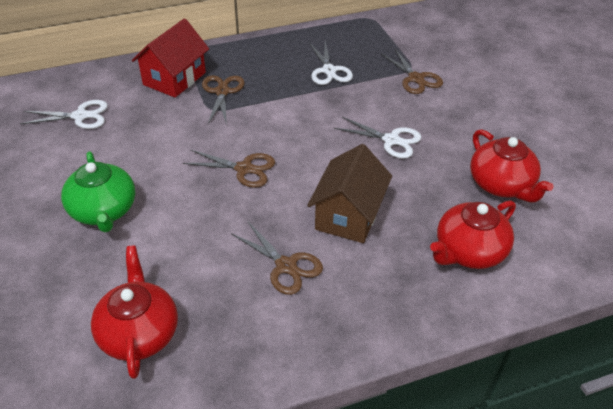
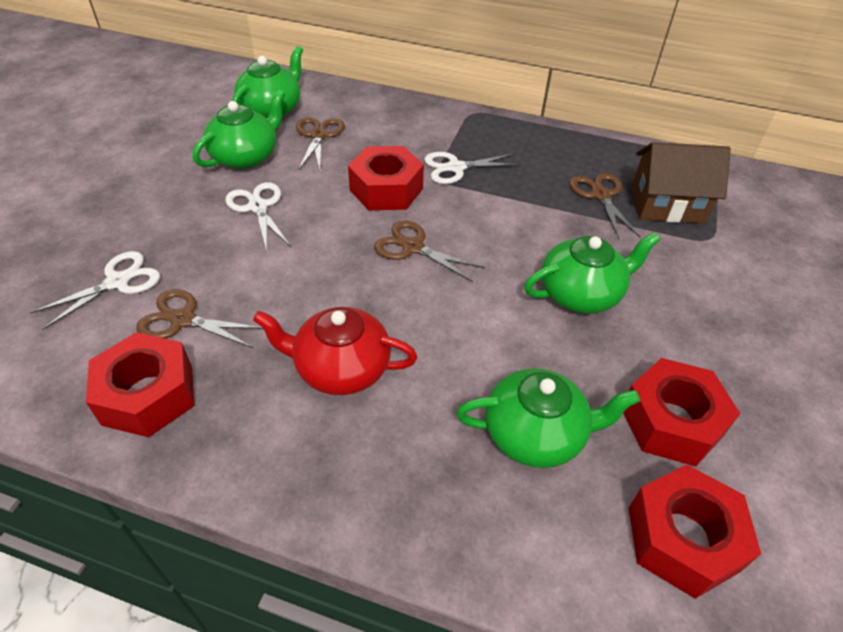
green teapot: 1 -> 4
red house: 1 -> 0
red nut: 0 -> 4
red teapot: 3 -> 1

